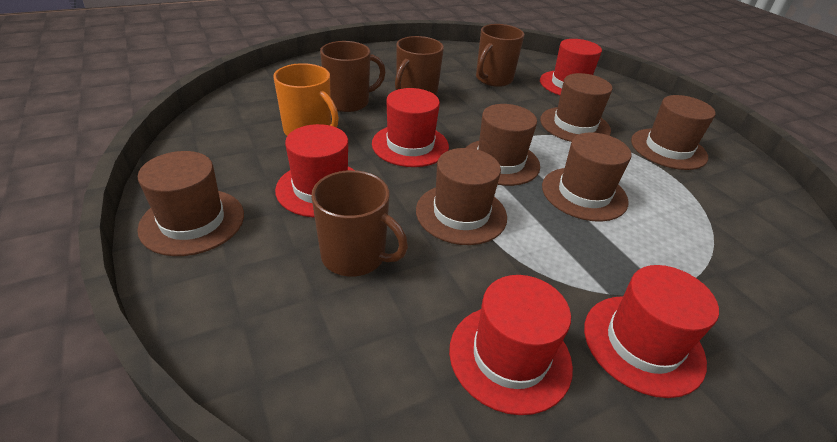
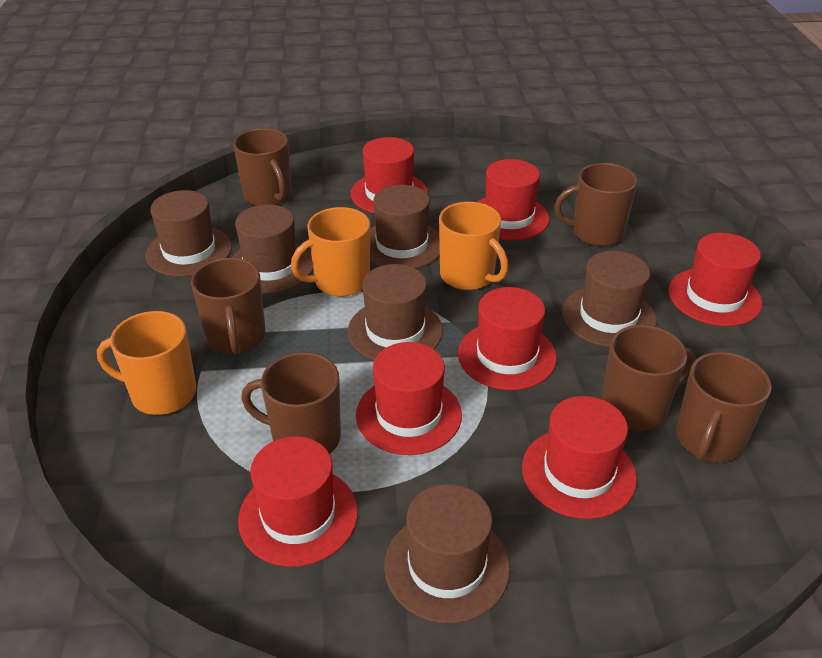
brown mug: 4 -> 6
orange mug: 1 -> 3
red hat: 5 -> 7

